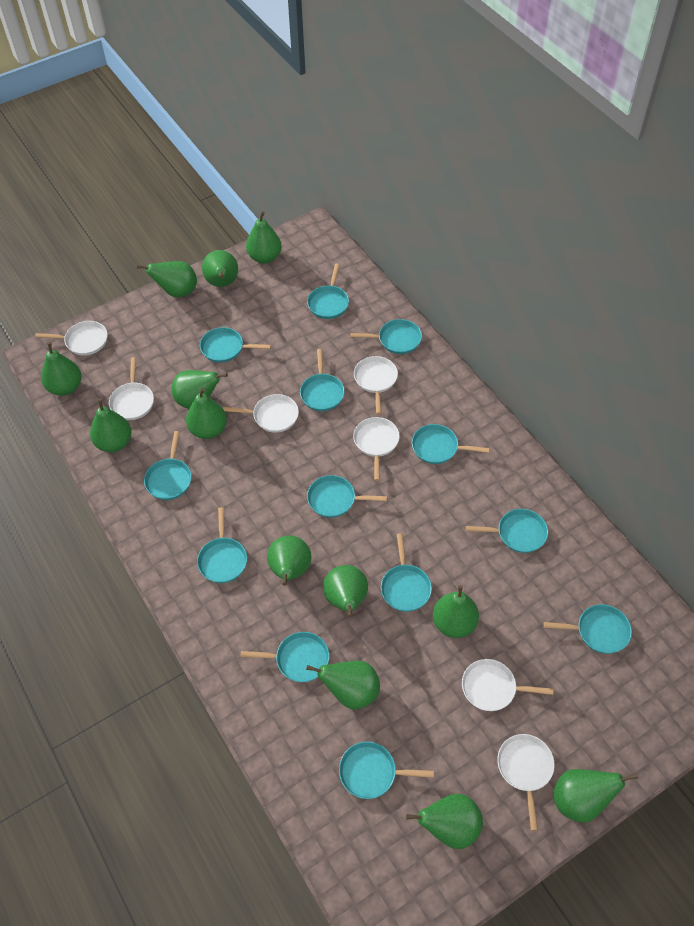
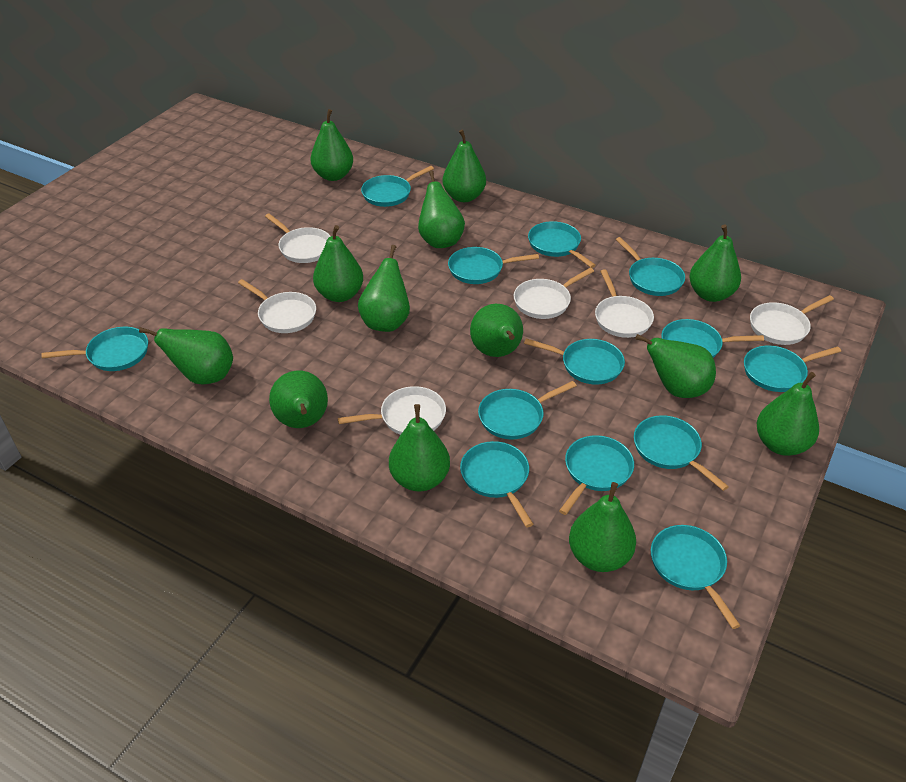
white pan: 7 -> 6

